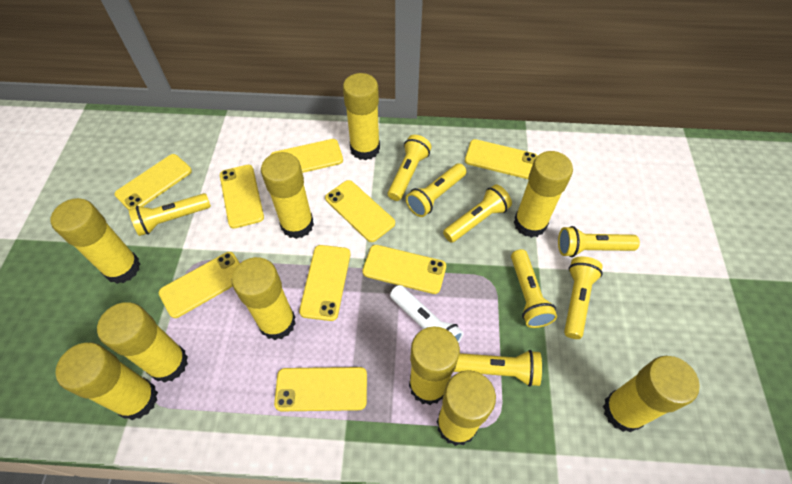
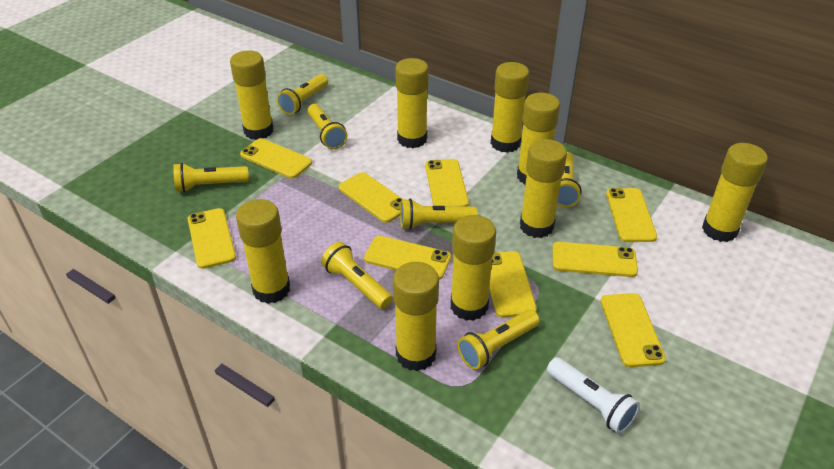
yellow flashlight: 8 -> 7
yellow glue stick: 10 -> 9

